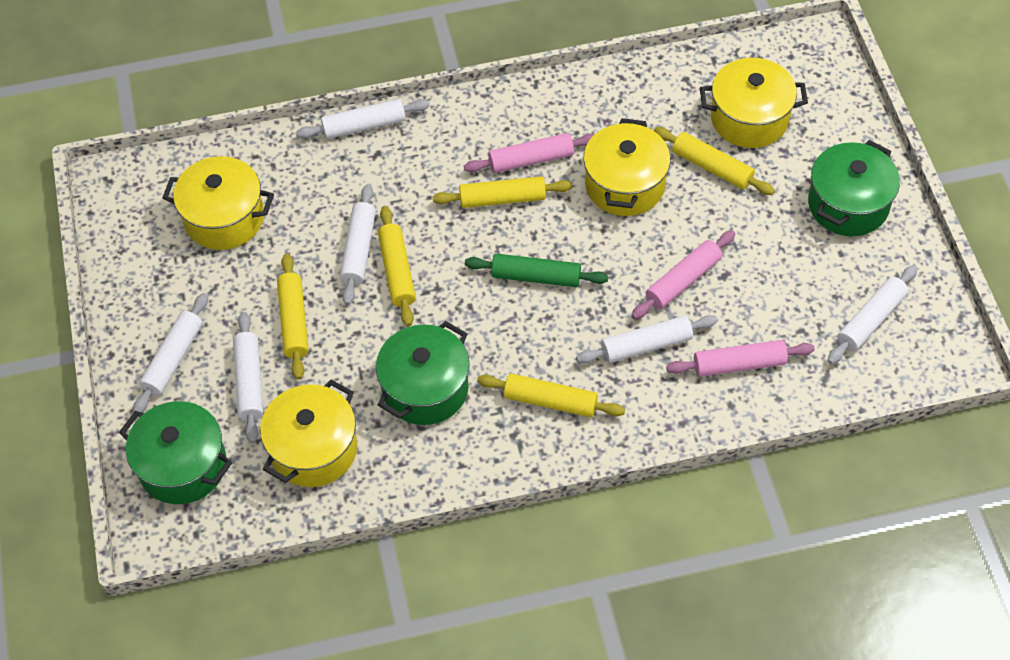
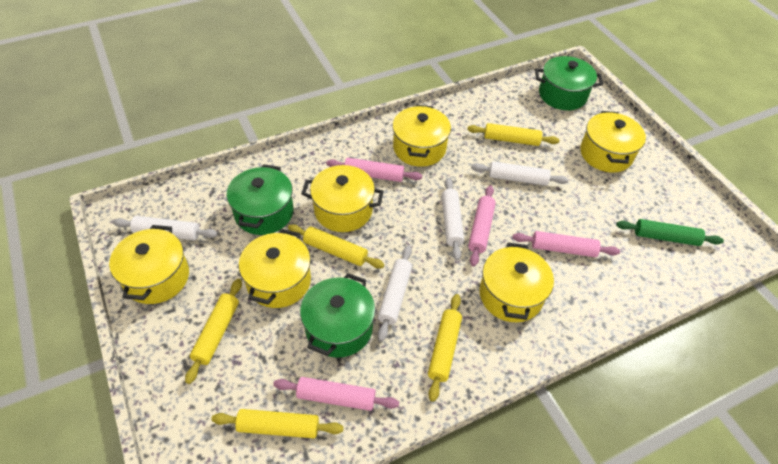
pink rolling pin: 3 -> 4
white rolling pin: 6 -> 4
yellow pot: 4 -> 6

